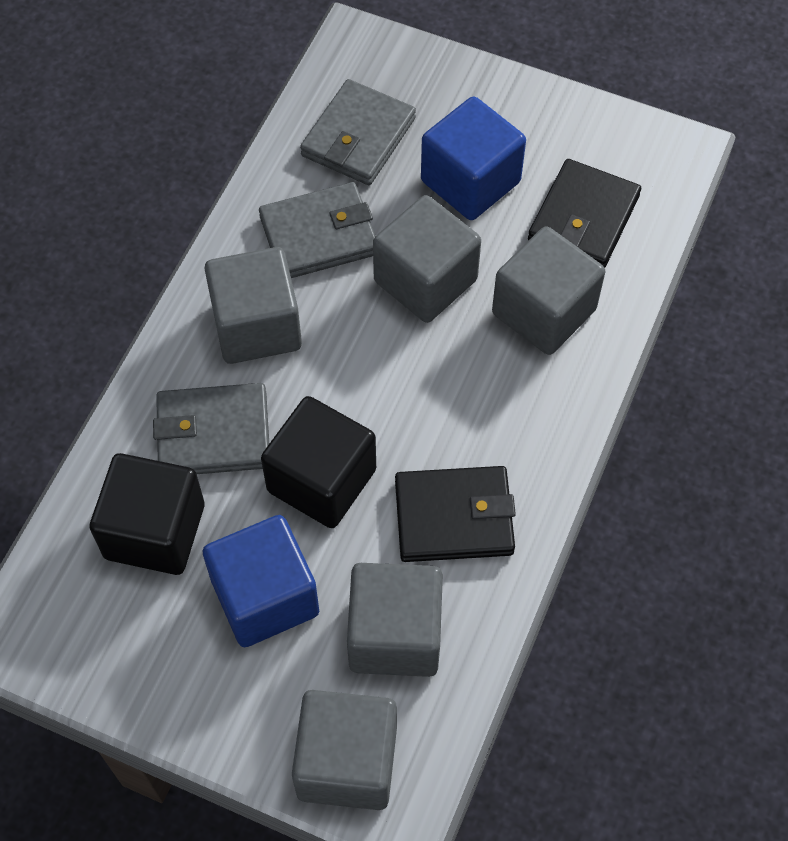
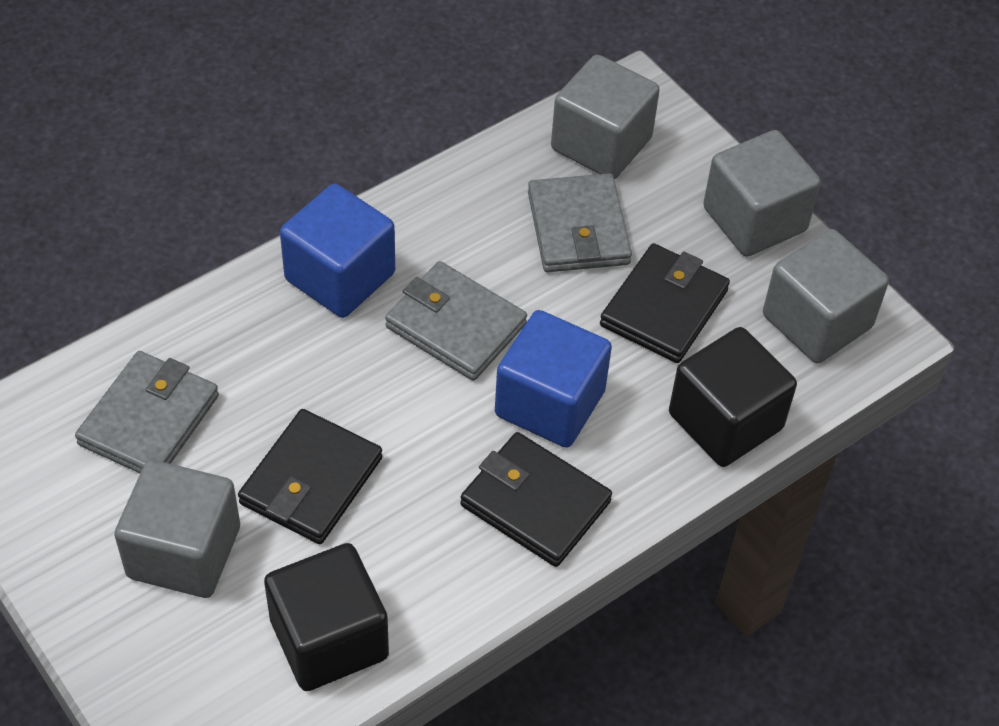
black wallet: 2 -> 3
grey cube: 5 -> 4

